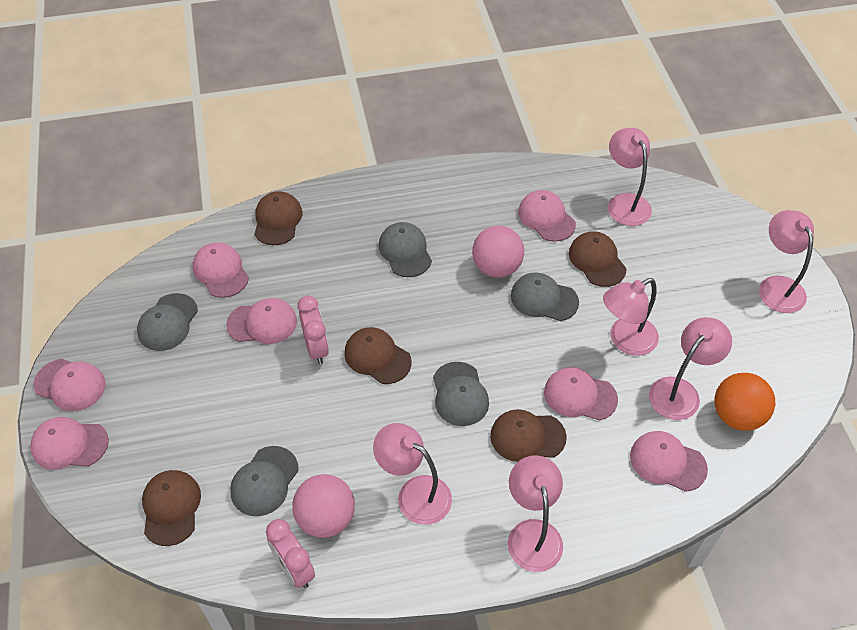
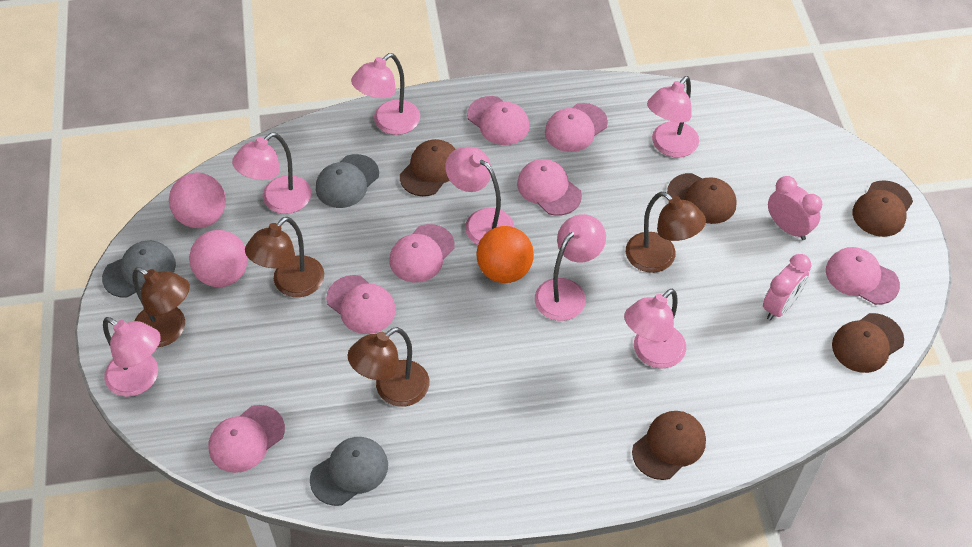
brown lamp: 0 -> 4
grey cap: 5 -> 3
pink lamp: 6 -> 7

